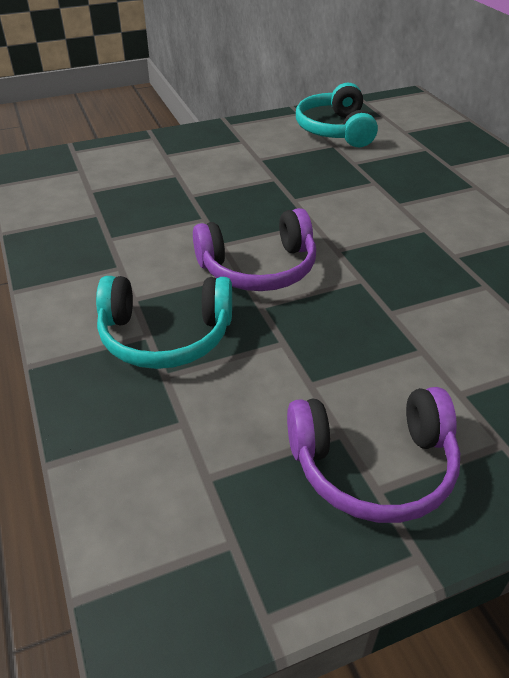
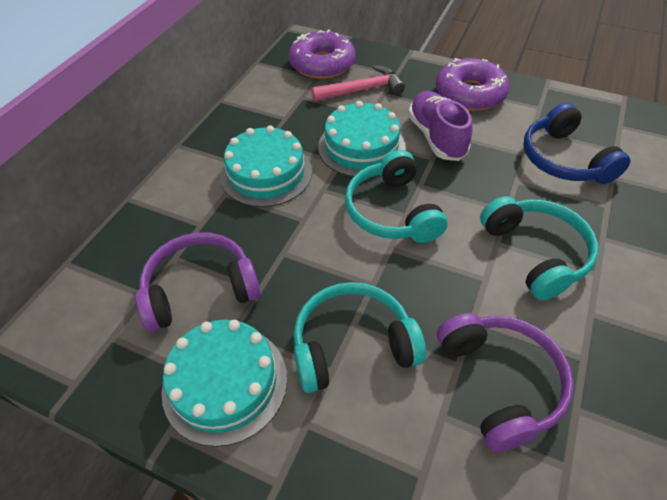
blue headphones: 0 -> 1
pink hammer: 0 -> 1
purple donut: 0 -> 2
purple shoe: 0 -> 1
turquoise cake: 0 -> 3
turquoise headphones: 2 -> 3

